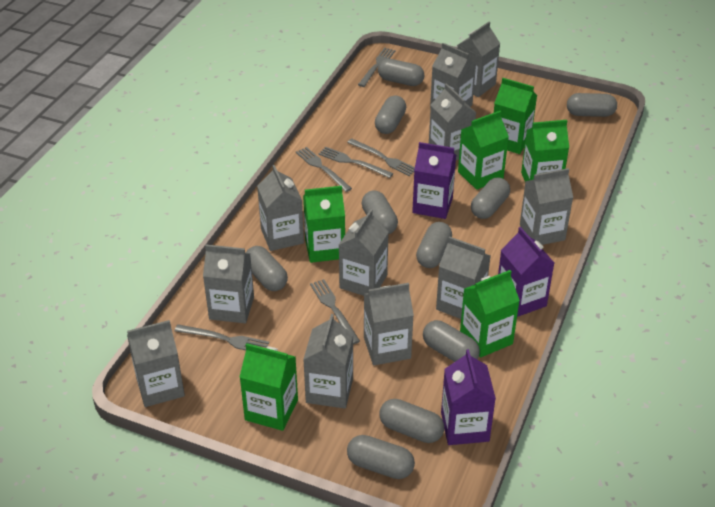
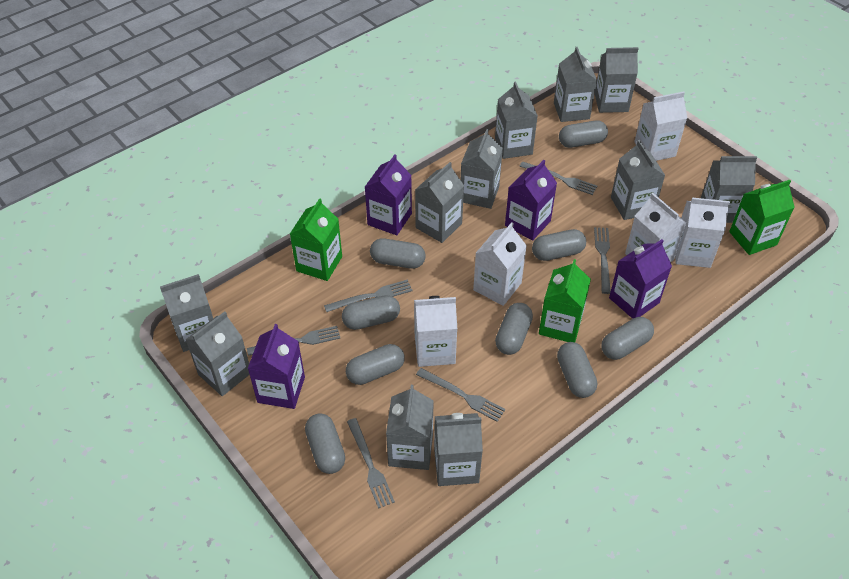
green carton: 6 -> 3
grey capsule: 10 -> 9
purple carton: 3 -> 4
white carton: 0 -> 5

